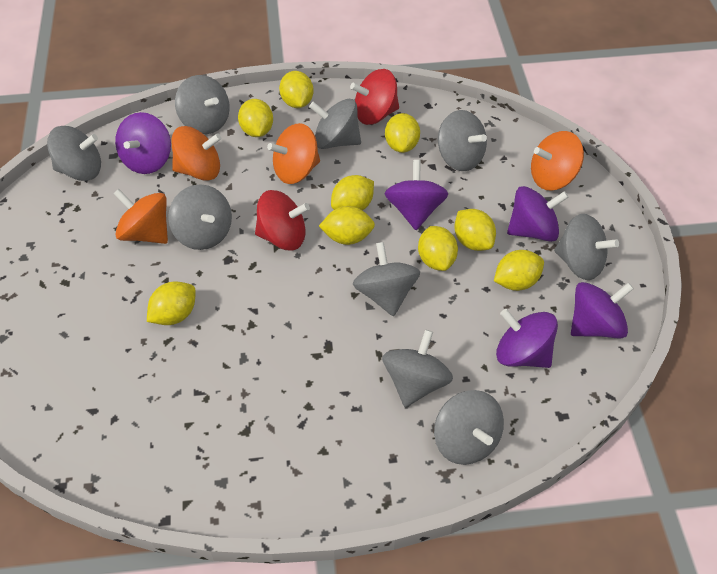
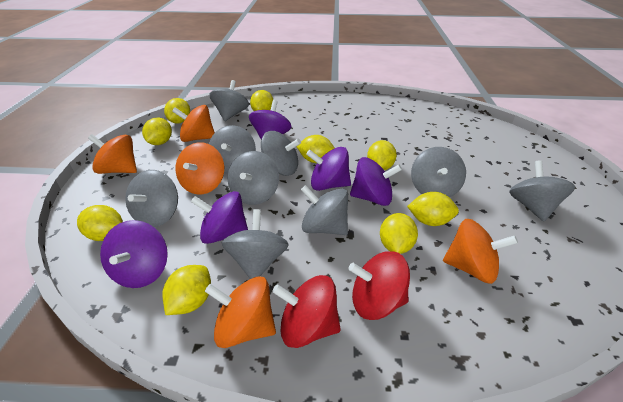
orange spinning top: 4 -> 5

